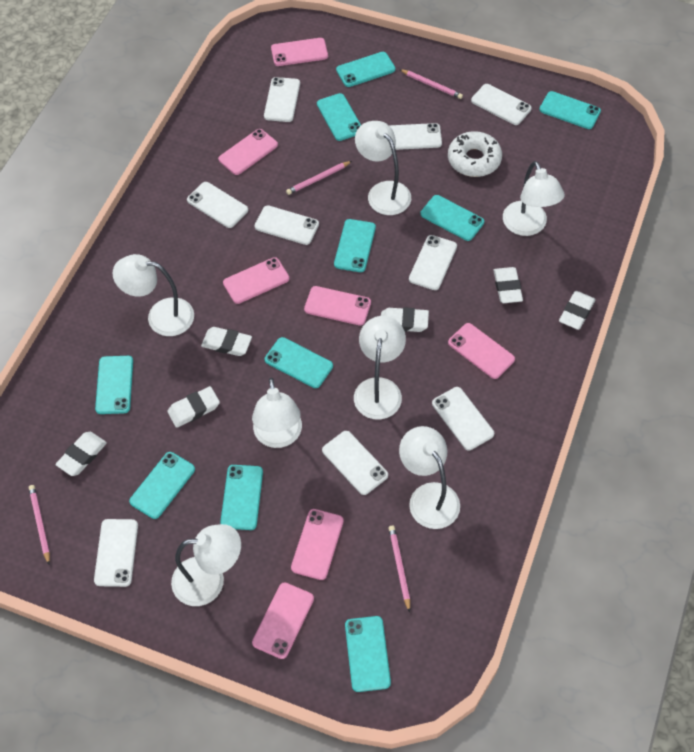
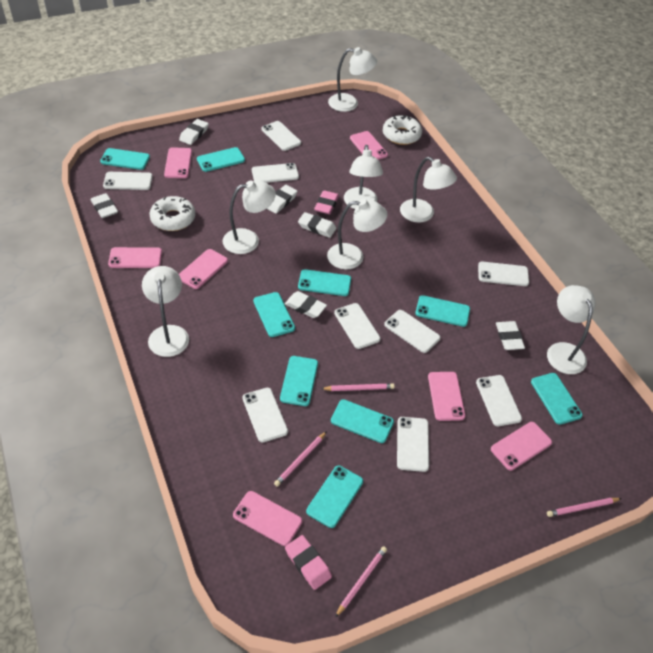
pink eraser: 0 -> 2
turquoise phone: 10 -> 9
white donut: 1 -> 2

